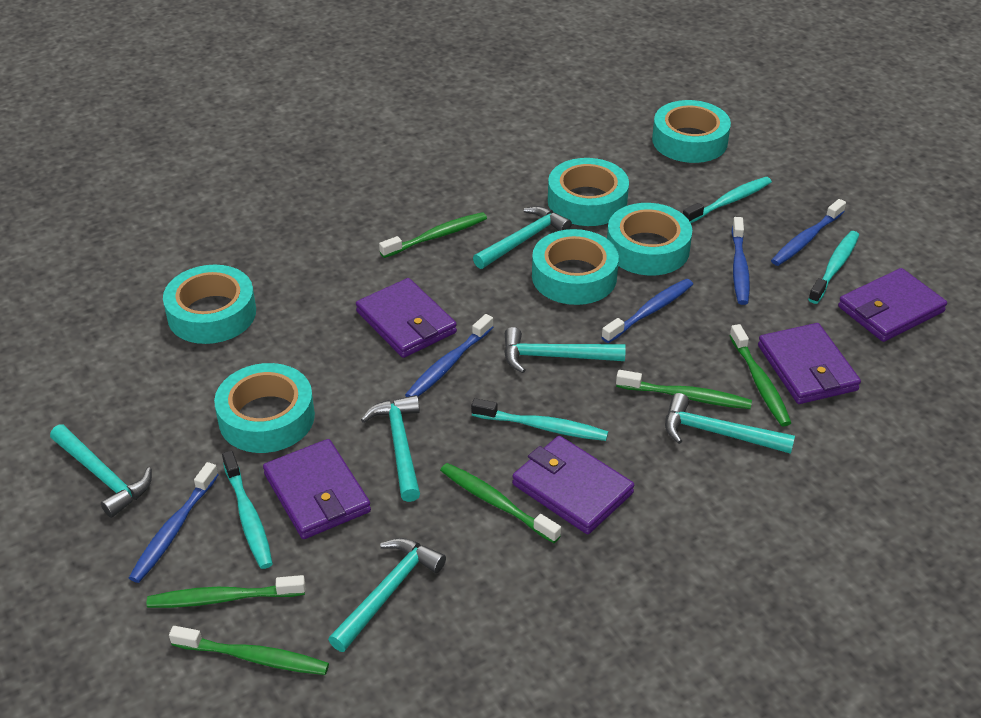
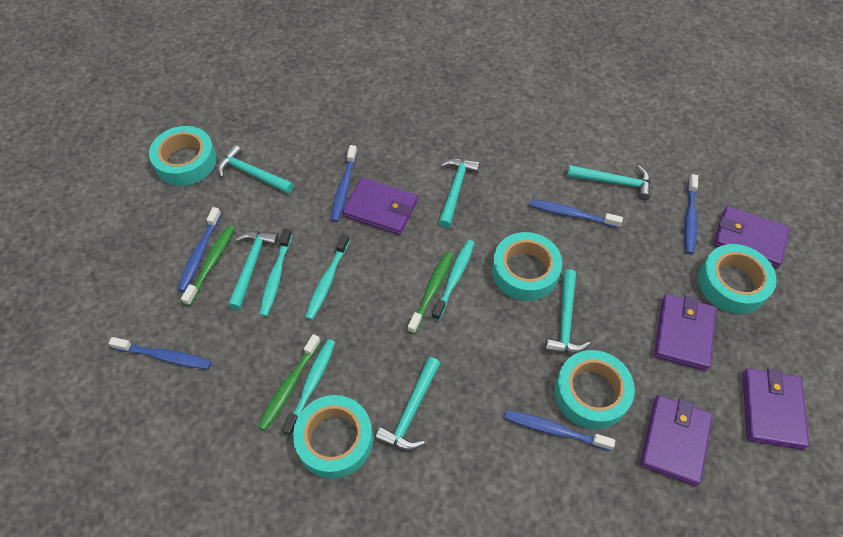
blue toothbrush: 5 -> 6
green toothbrush: 6 -> 3
turquoise tape: 6 -> 5

